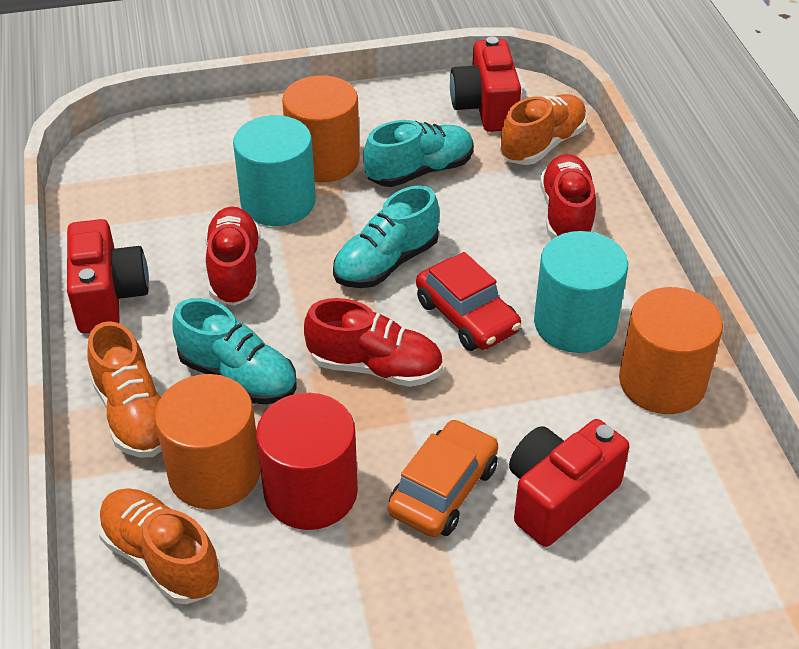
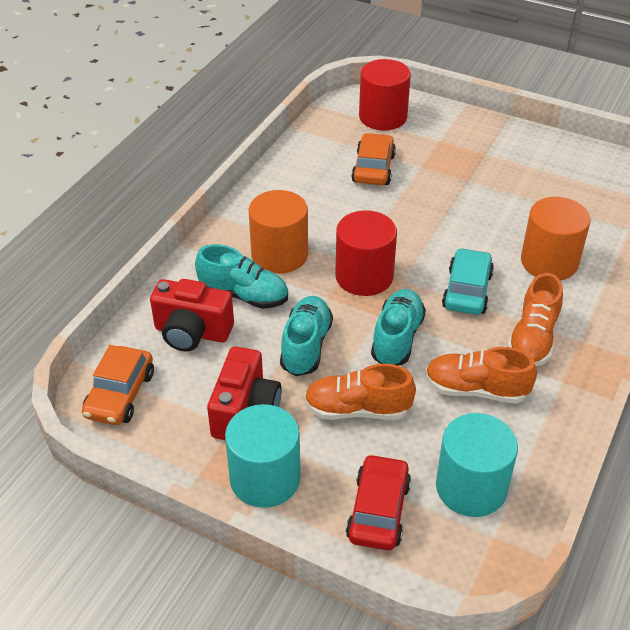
orange car: 1 -> 2
orange cylinder: 3 -> 2
red camera: 3 -> 2
red cylinder: 1 -> 2
red shoe: 3 -> 0
turquoise car: 0 -> 1

